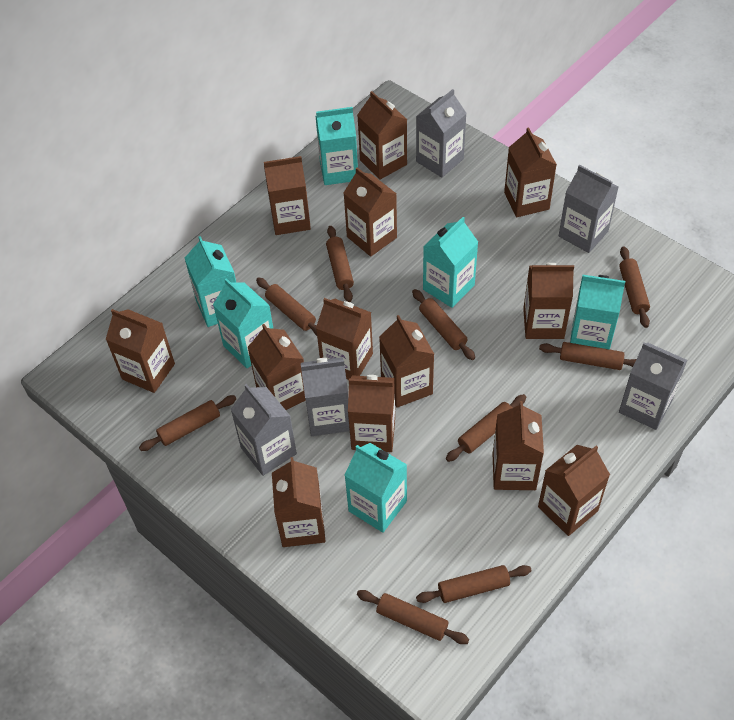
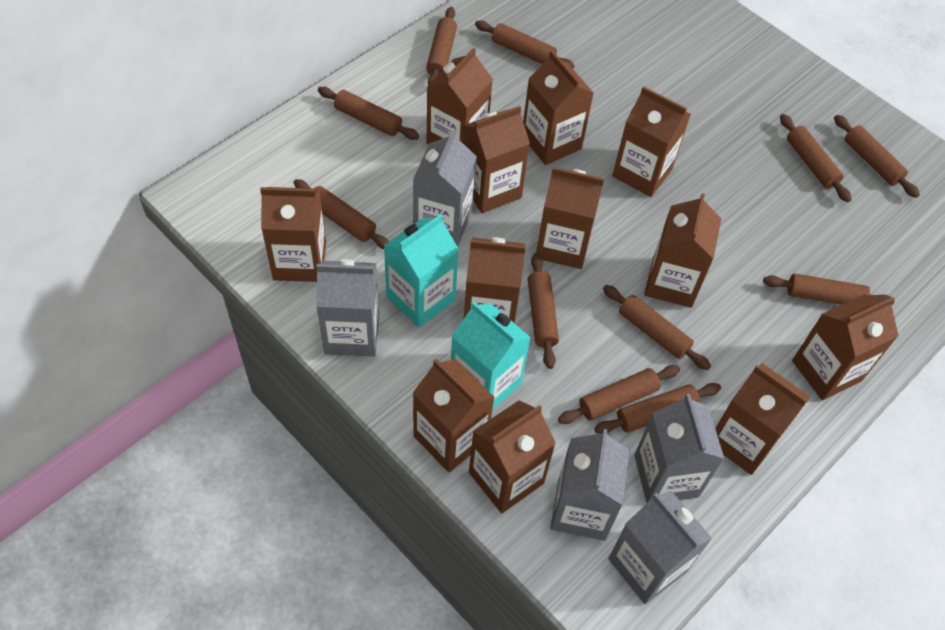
brown carton: 13 -> 12
brown rolling pin: 9 -> 11
turquoise carton: 6 -> 2

